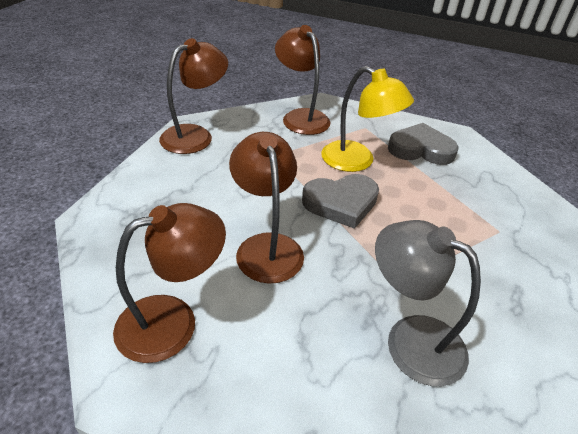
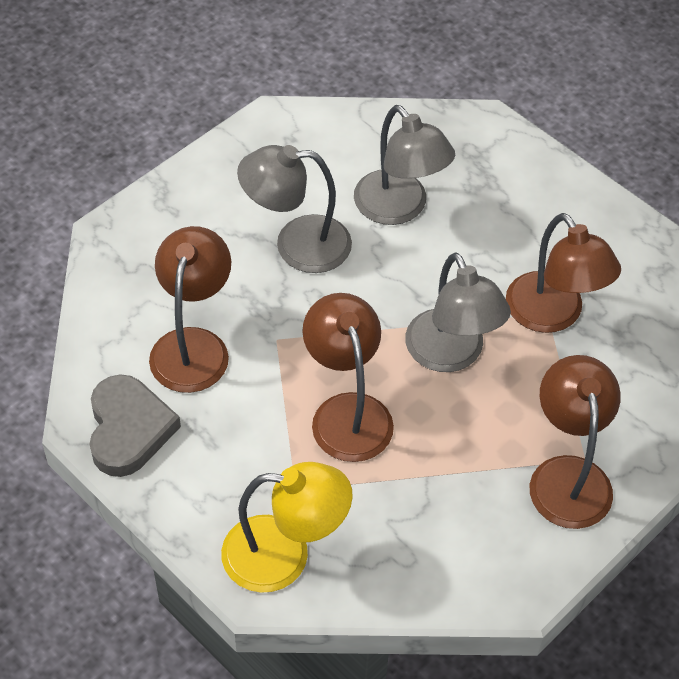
grey heart: 2 -> 1
grey lamp: 1 -> 3

